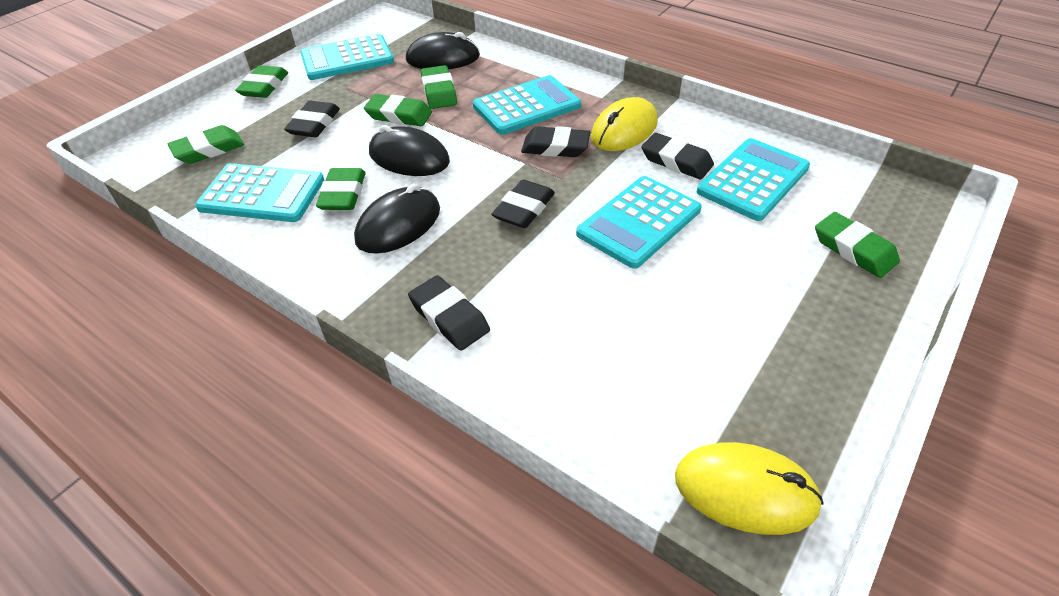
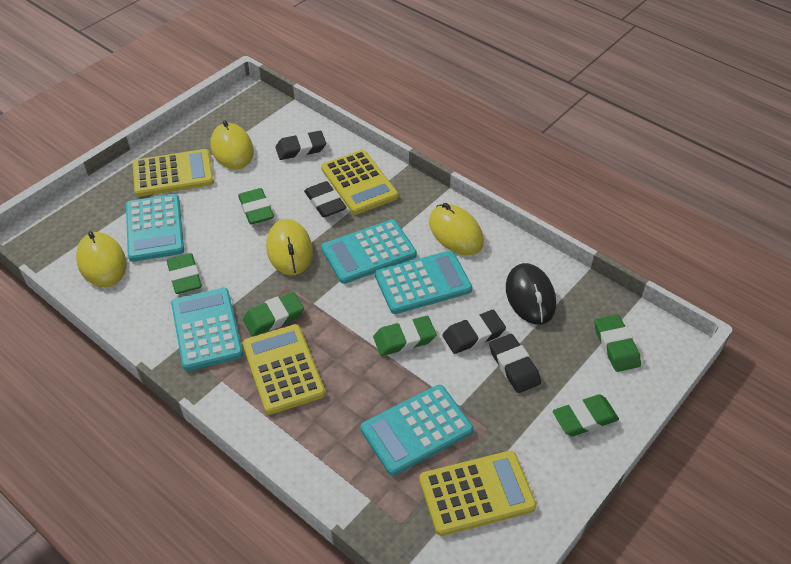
black eraser: 5 -> 4
black mouse: 3 -> 1
yellow calculator: 0 -> 4
yellow mouse: 2 -> 4

